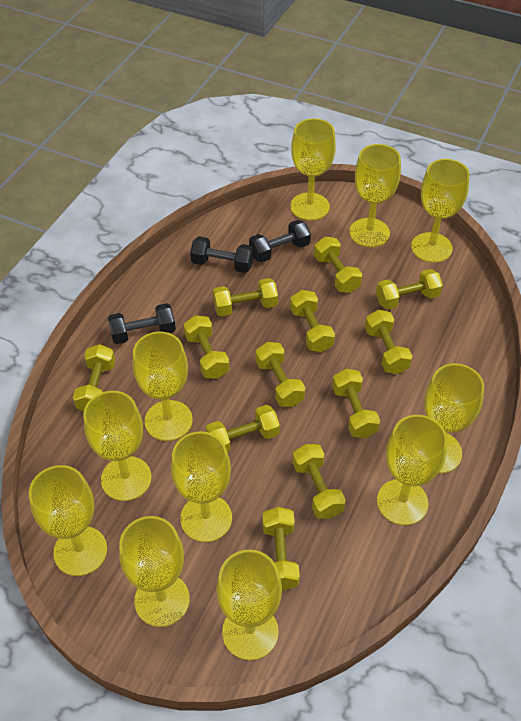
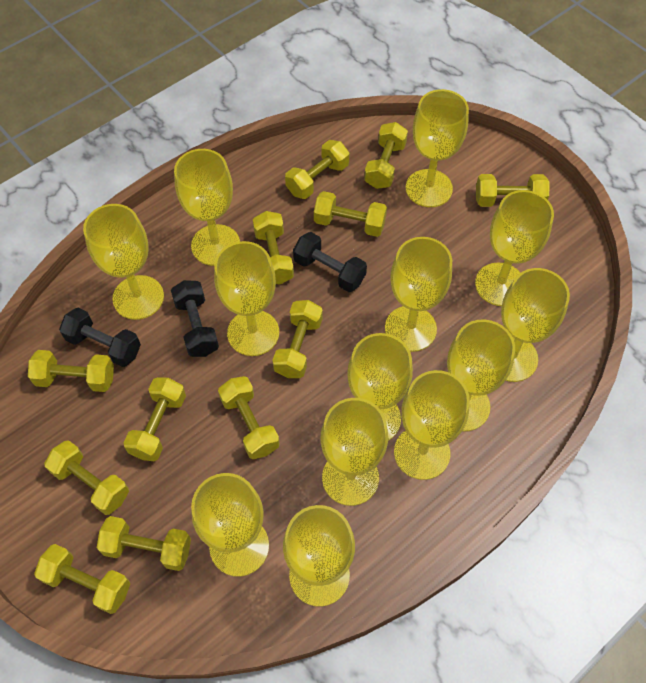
yellow goblet: 11 -> 13

